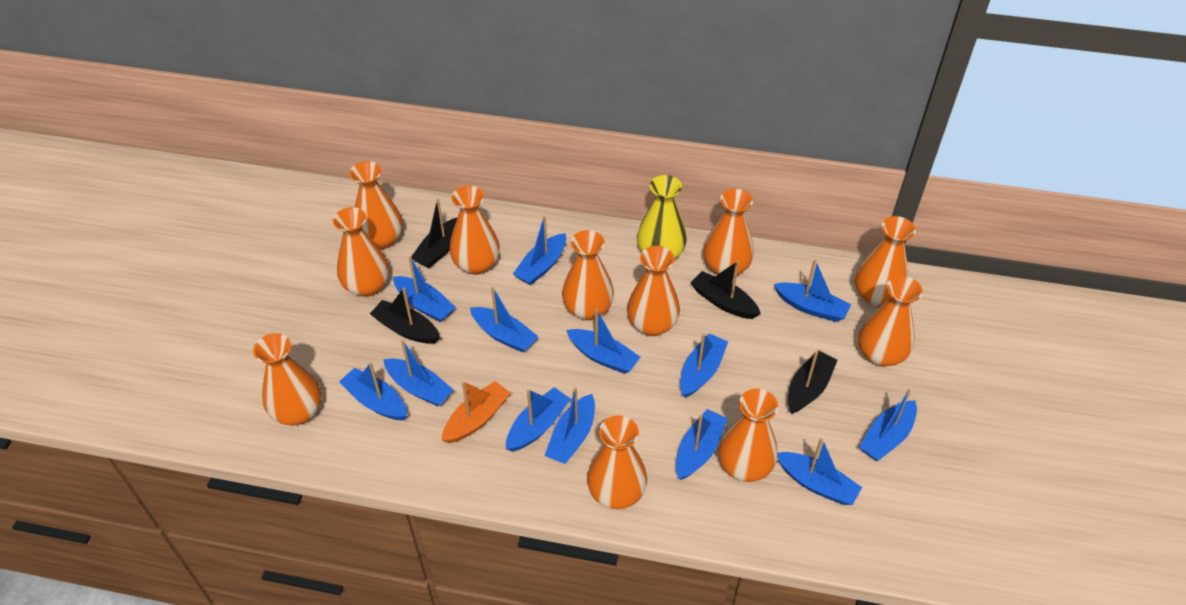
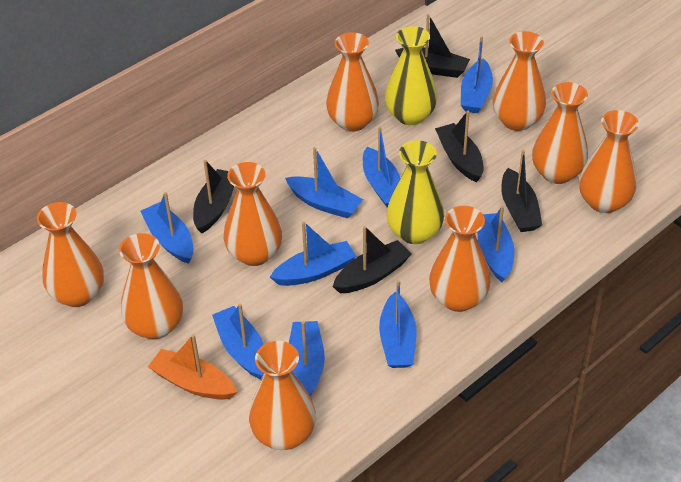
black boat: 4 -> 5
blue boat: 13 -> 9
orange vase: 11 -> 9
yellow vase: 1 -> 2

